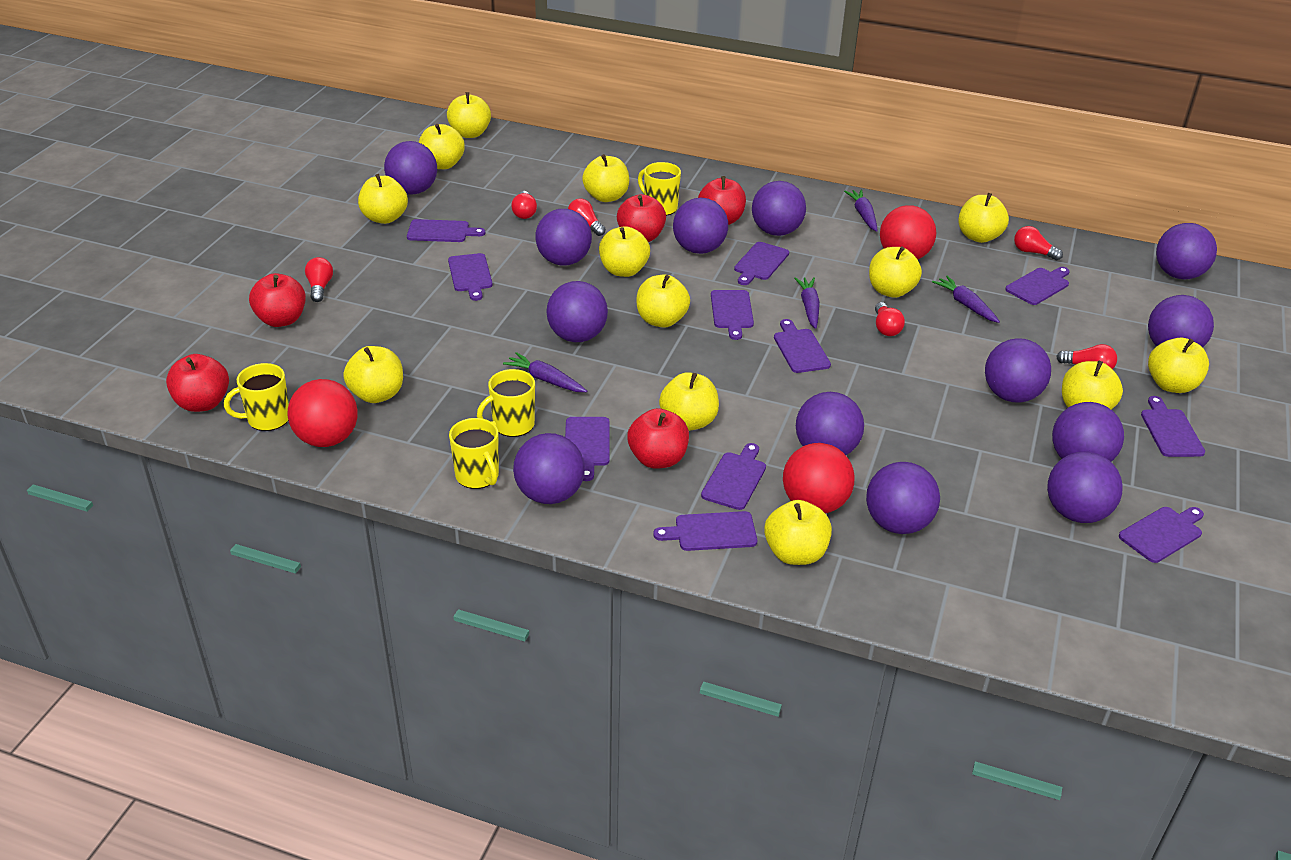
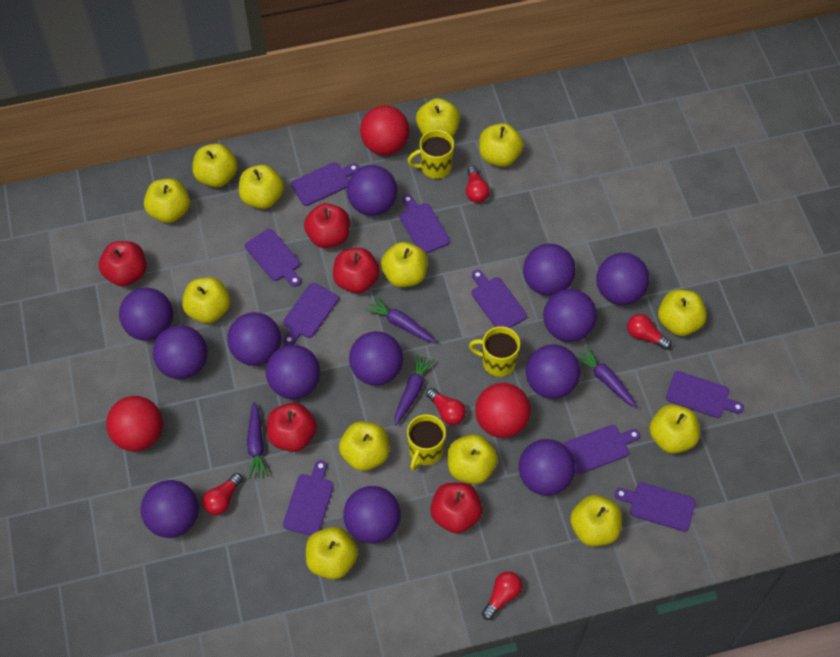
purple cutting board: 11 -> 9
red light bulb: 6 -> 5
yellow mug: 4 -> 3

